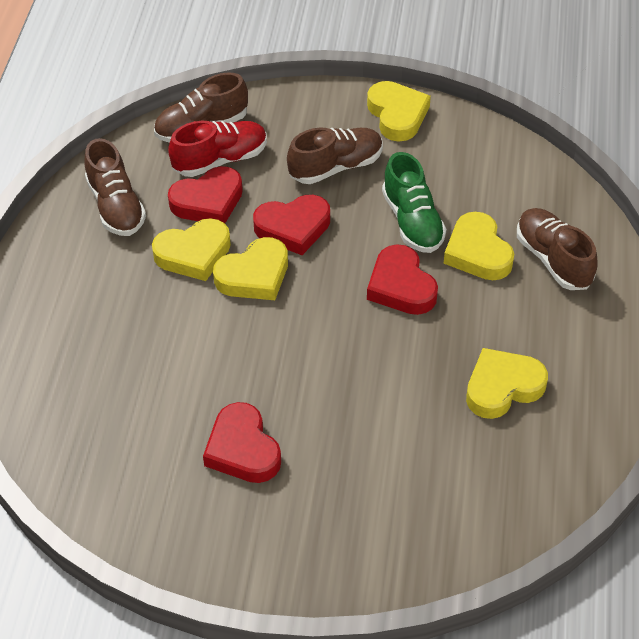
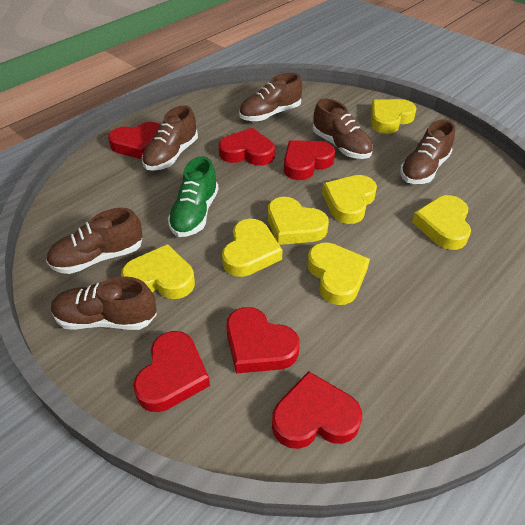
brown shoe: 4 -> 6
red heart: 4 -> 6
red shoe: 1 -> 0
yellow heart: 5 -> 7

